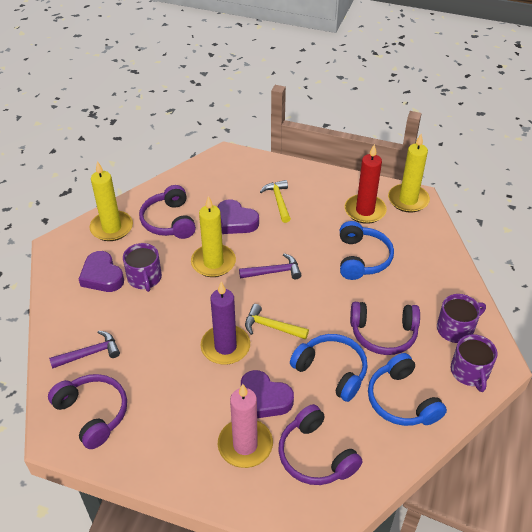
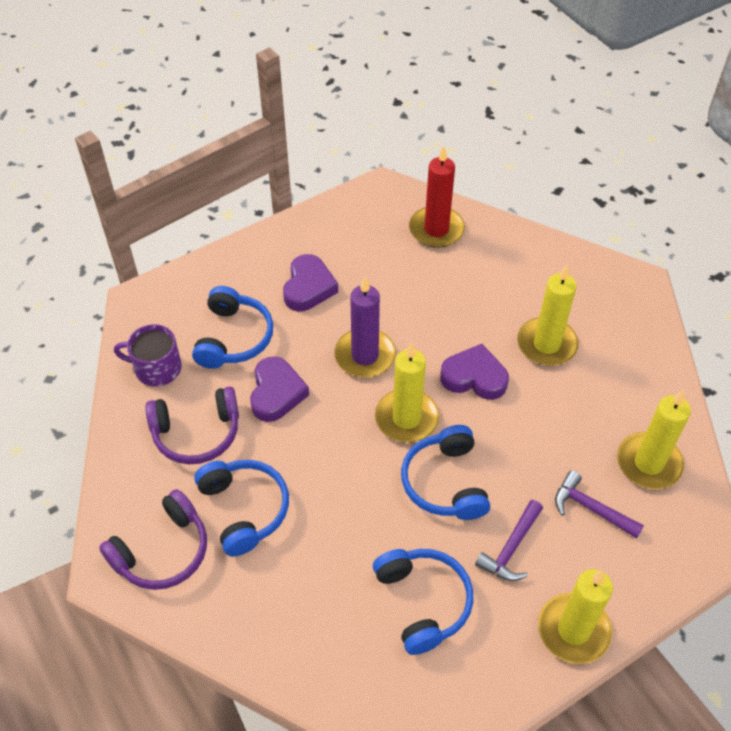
blue headphones: 3 -> 4
pink candle: 1 -> 0
purple headphones: 4 -> 2
purple mug: 3 -> 1
yellow candle: 3 -> 4
yellow hammer: 2 -> 0

